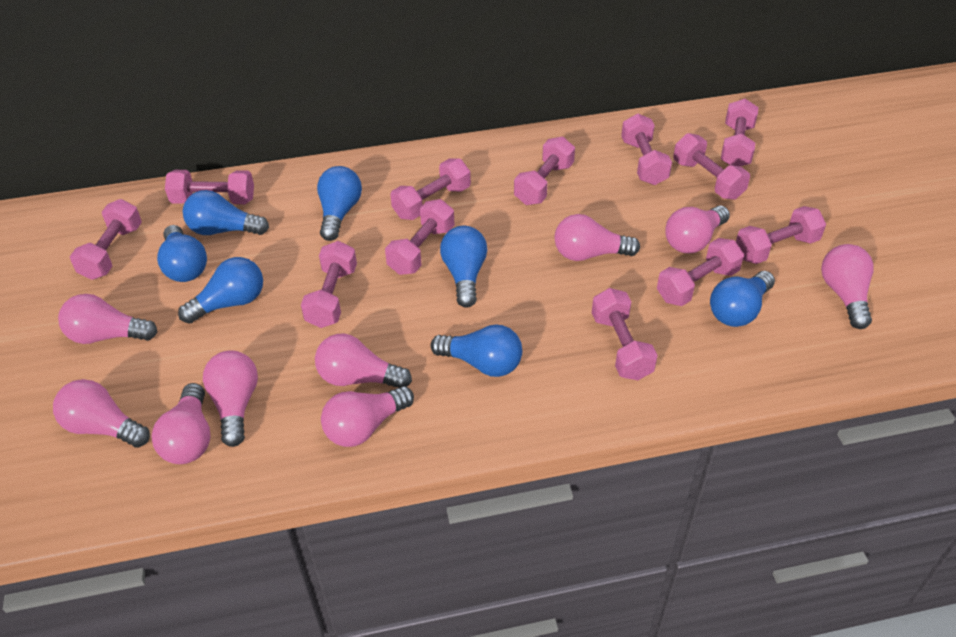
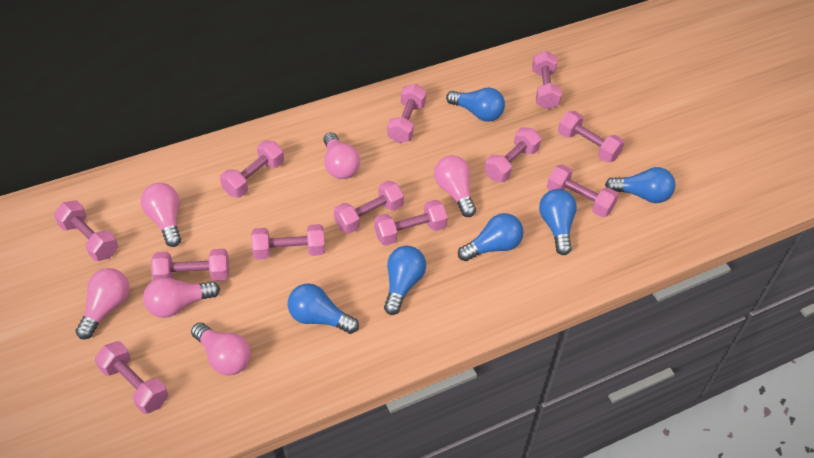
blue light bulb: 7 -> 6
pink light bulb: 9 -> 6

